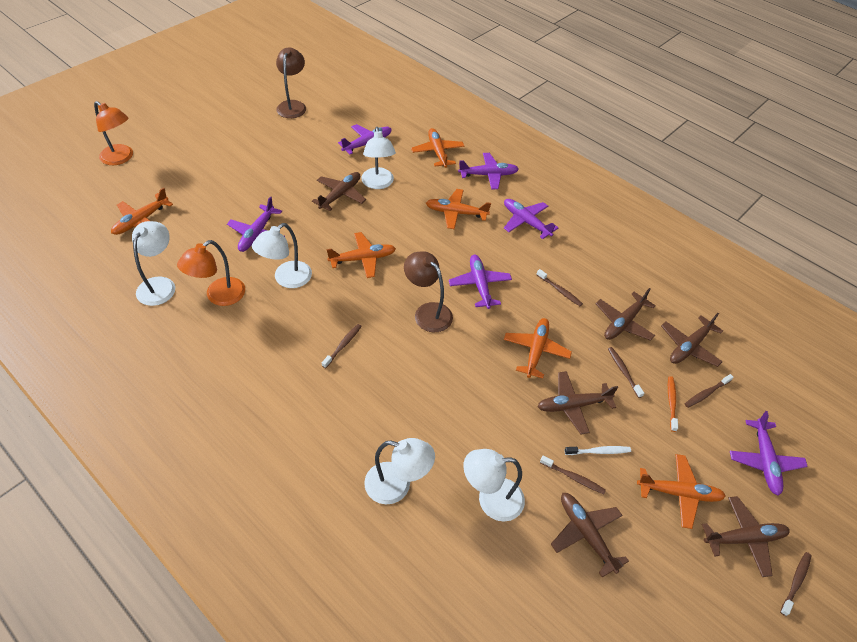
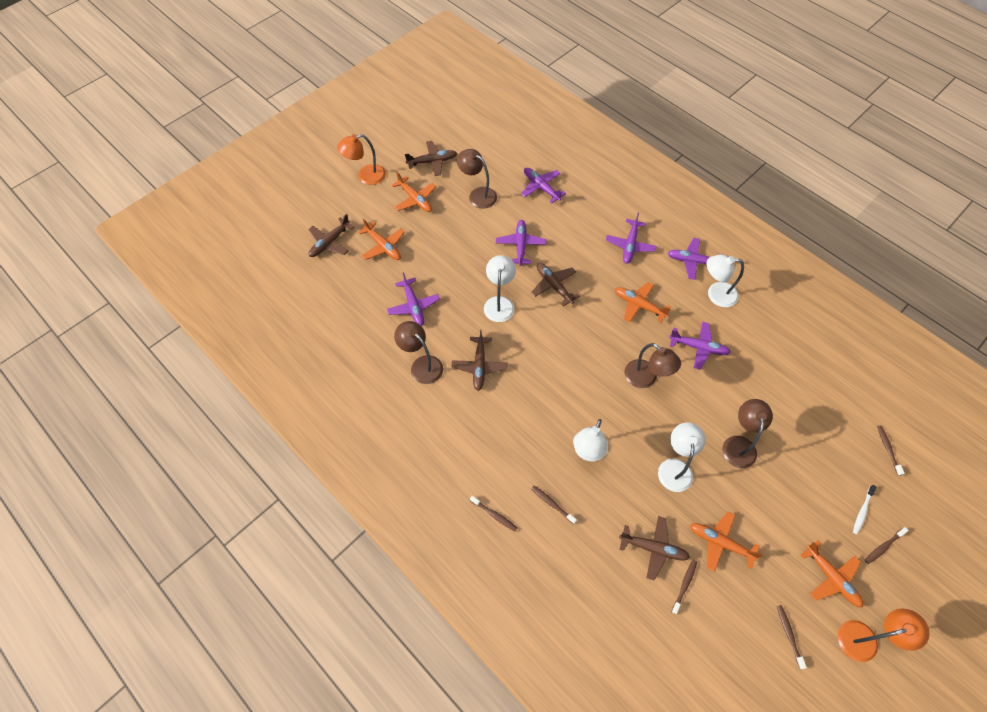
brown lamp: 2 -> 4
brown plane: 6 -> 5
orange plane: 6 -> 5
orange toothbrush: 1 -> 0
white lamp: 5 -> 4

